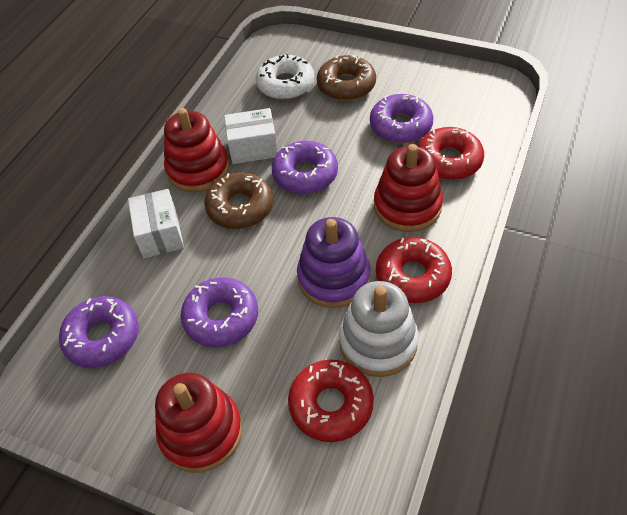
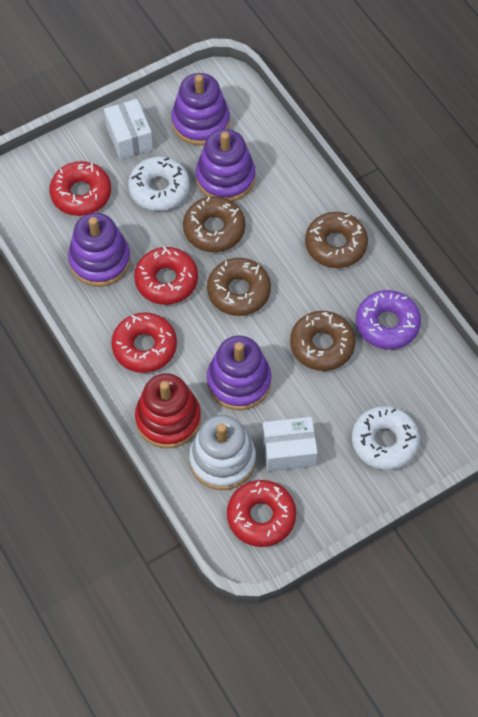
brown donut: 2 -> 4
purple donut: 4 -> 1
purple stacking toy: 1 -> 4
red donut: 3 -> 4
red stacking toy: 3 -> 1
white donut: 1 -> 2

